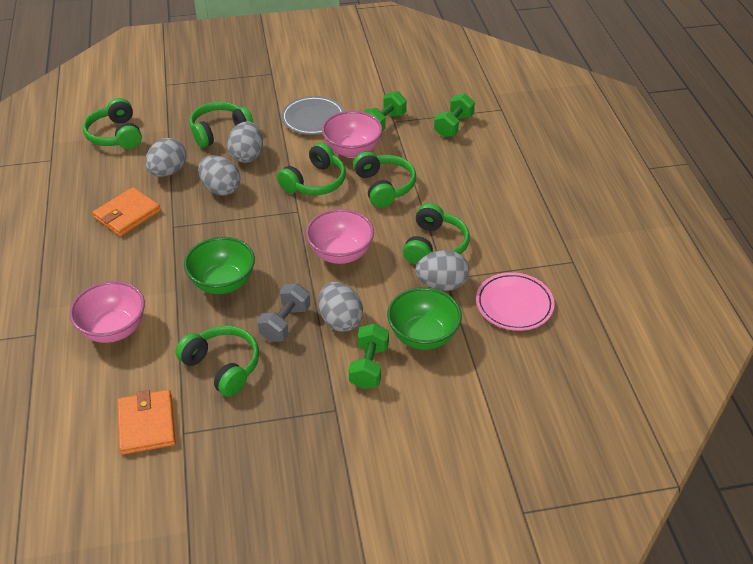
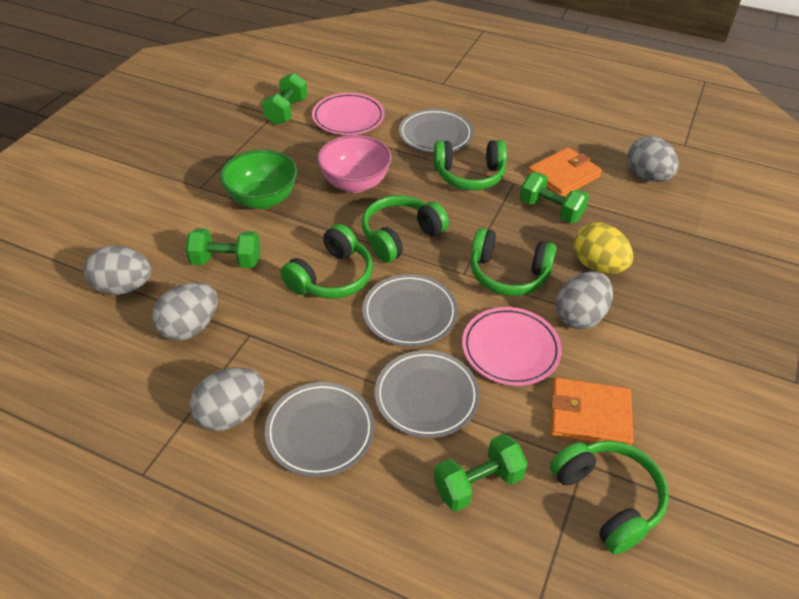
green bowl: 2 -> 1
green dumbbell: 3 -> 4
green headphones: 6 -> 5
grey dumbbell: 1 -> 0
grey plate: 1 -> 4
pink bowl: 3 -> 1
pink plate: 1 -> 2
yellow egg: 0 -> 1

